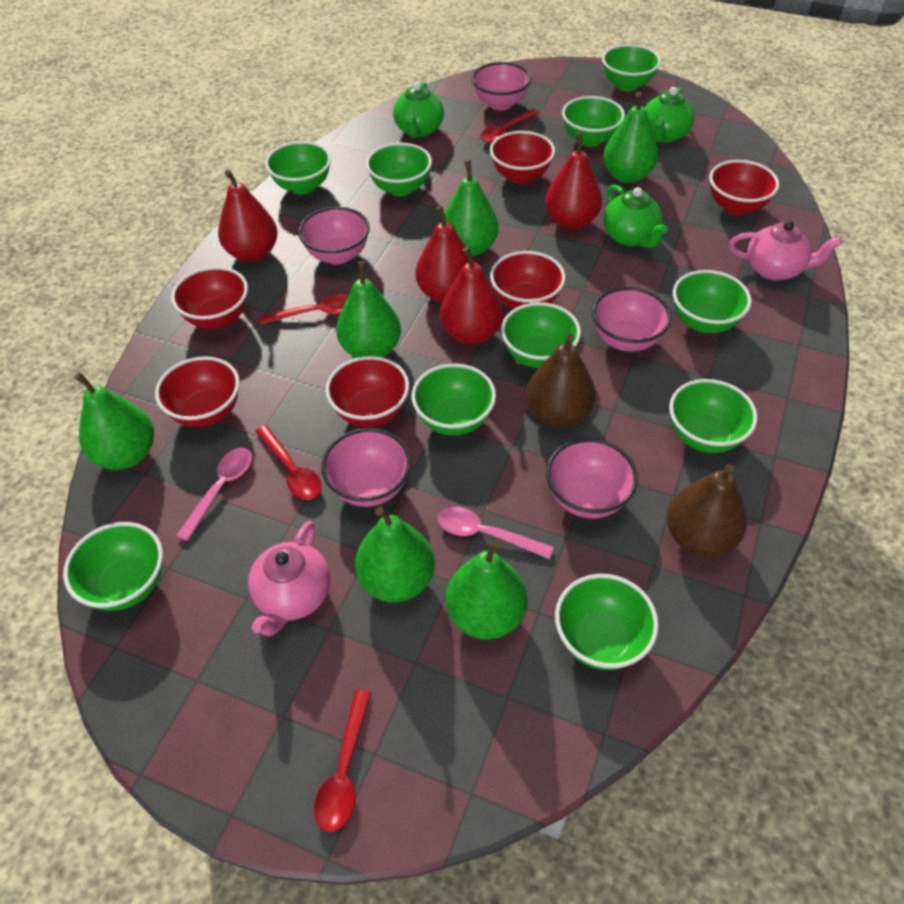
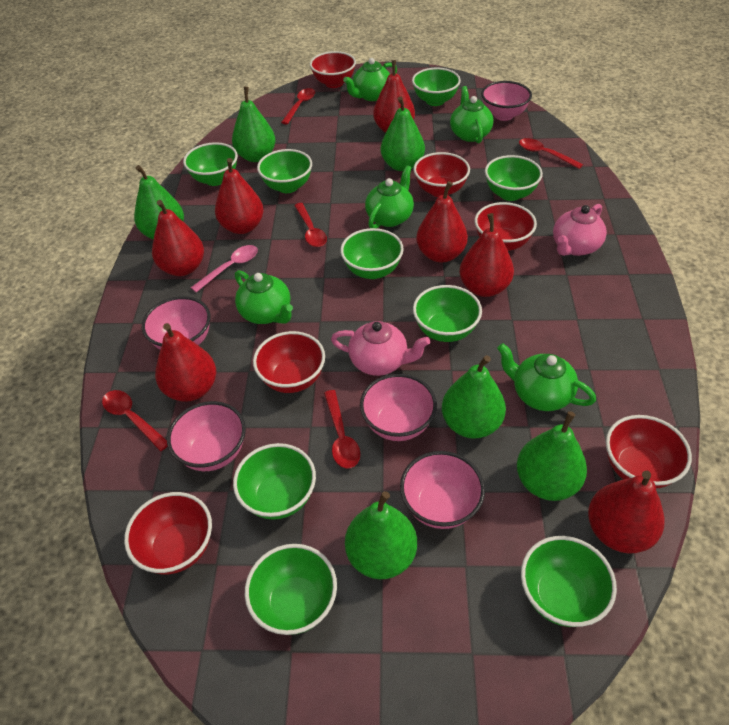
brown pear: 2 -> 0
green bowl: 10 -> 9
green teapot: 3 -> 5
pink spoon: 2 -> 1
red pear: 4 -> 7
red spoon: 4 -> 5

